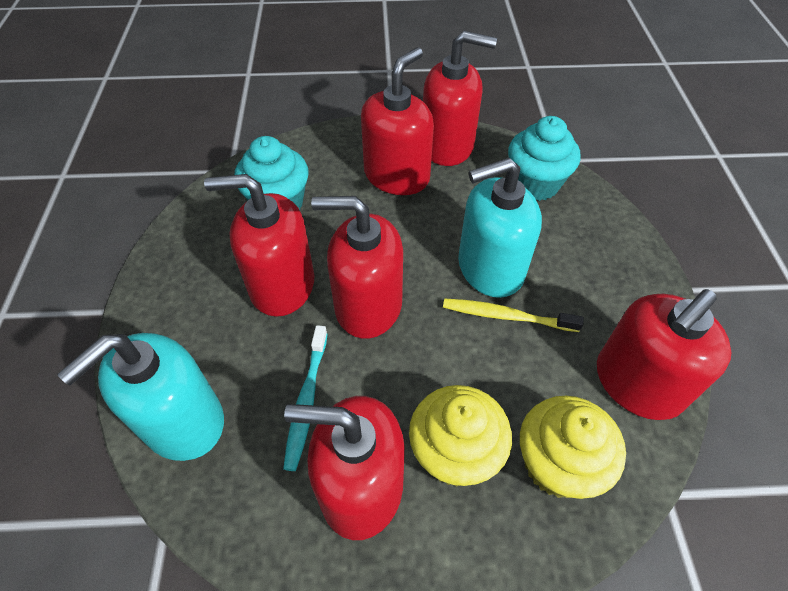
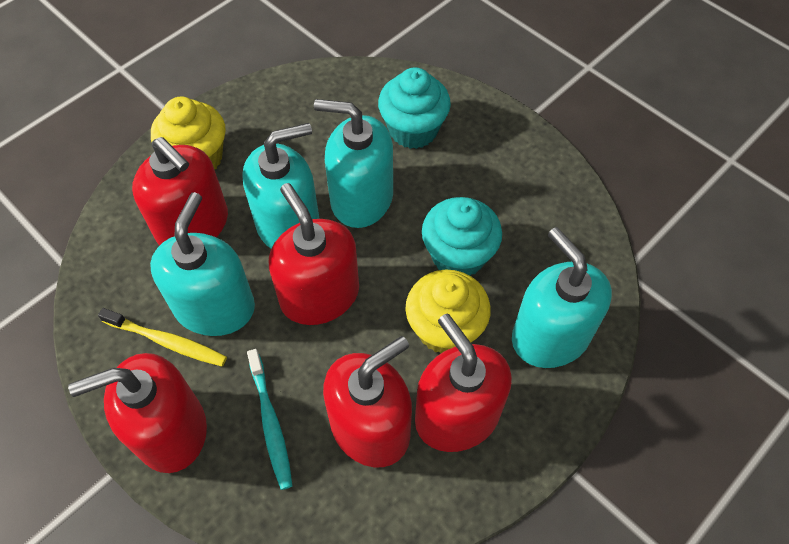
red soap dispenser: 6 -> 5
turquoise soap dispenser: 2 -> 4

